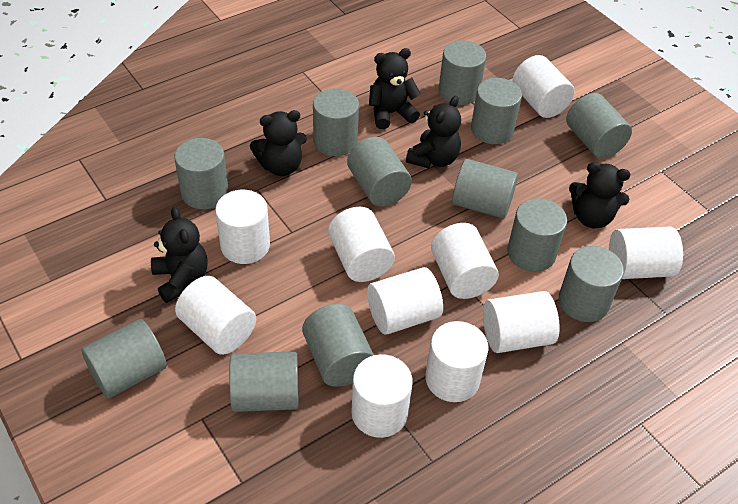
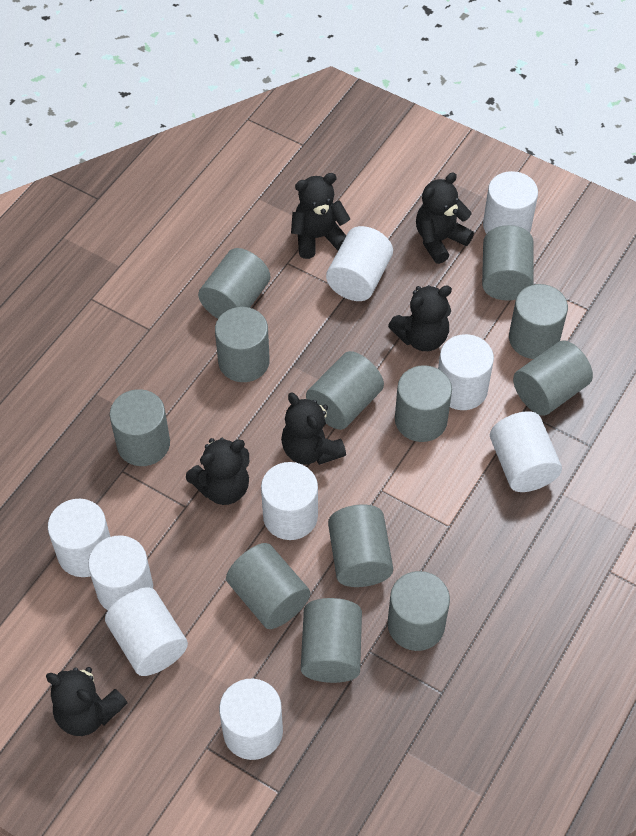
black teddy bear: 5 -> 6
white cylinder: 10 -> 9

